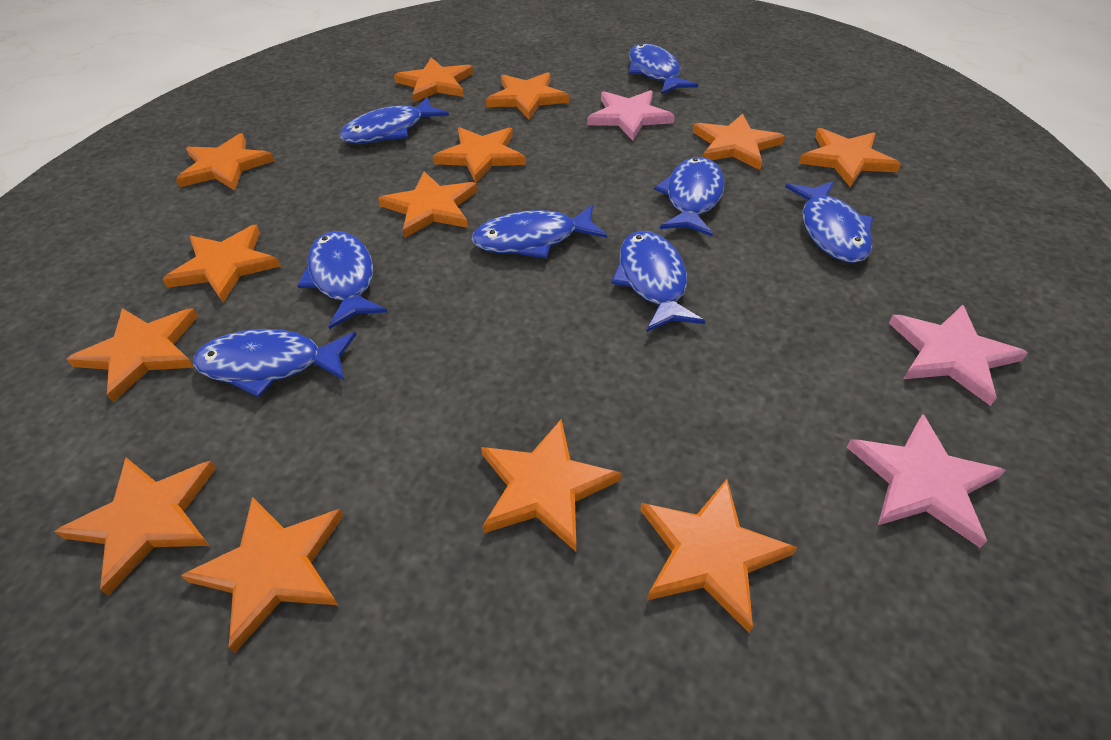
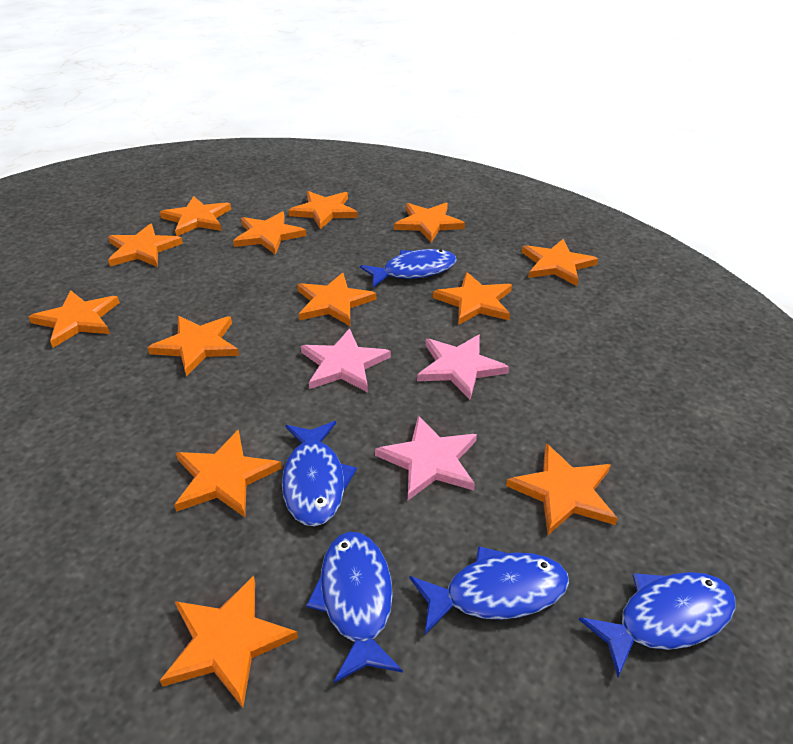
blue fish: 8 -> 5

